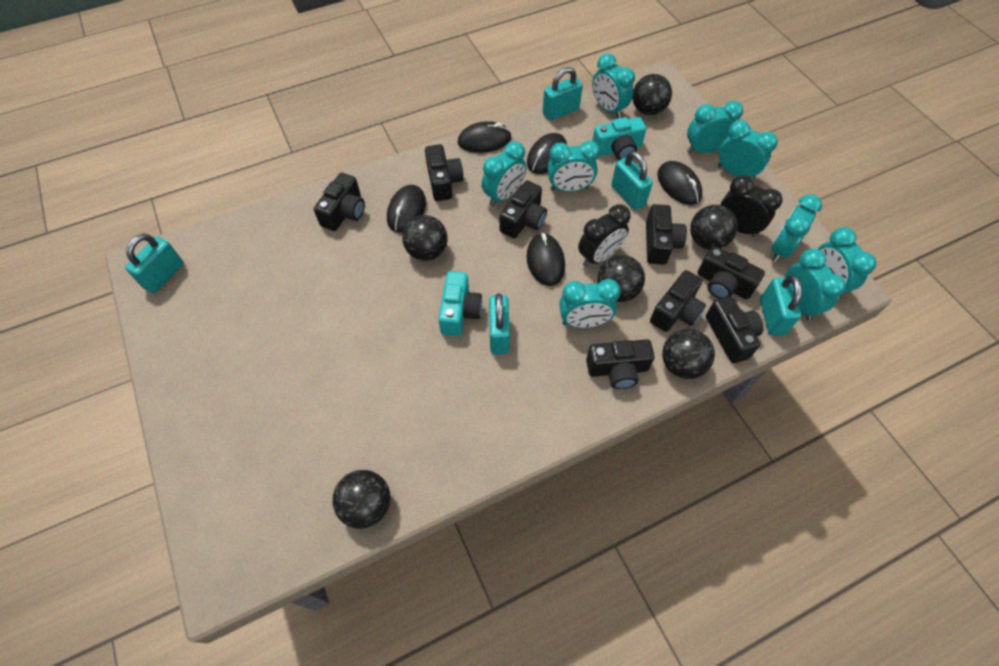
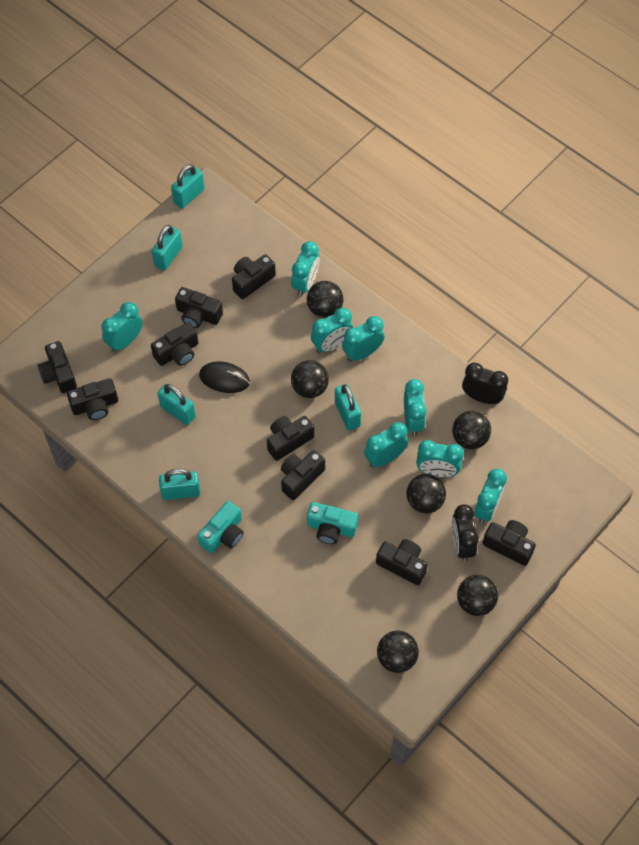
black camera: 8 -> 9
black mouse: 5 -> 1
turquoise clock: 9 -> 8

